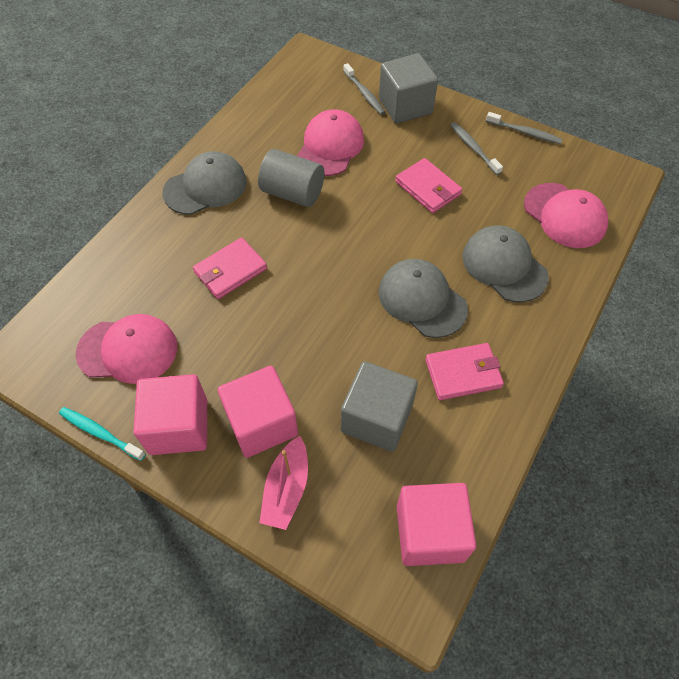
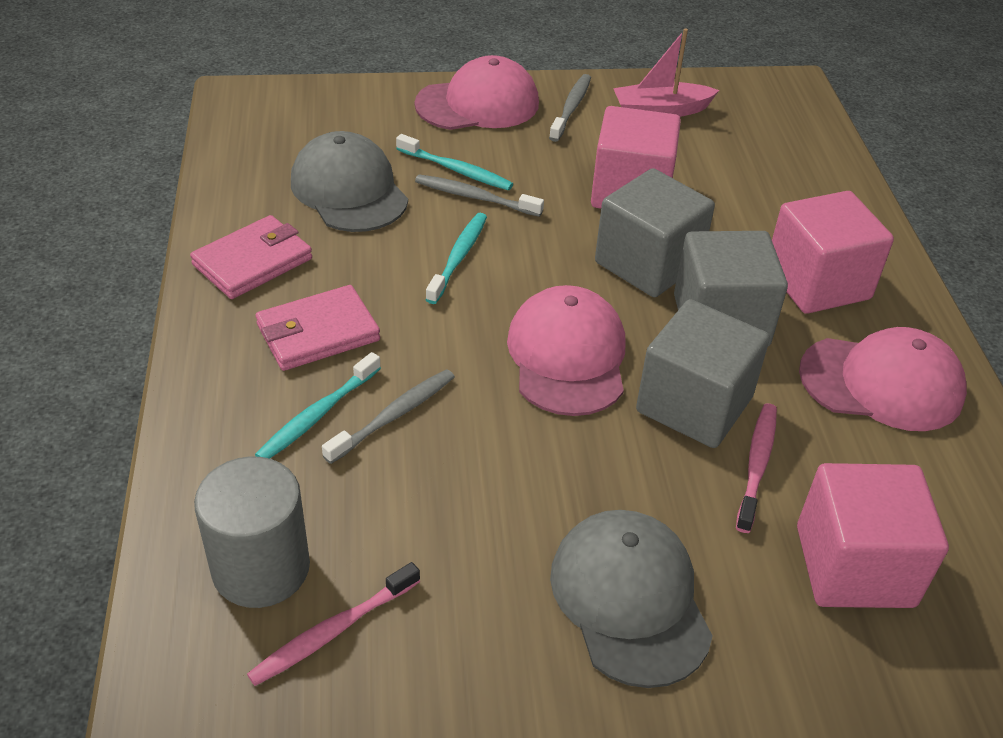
grey cap: 3 -> 2
grey cube: 2 -> 3
pink toothbrush: 0 -> 2
pink wallet: 3 -> 2
turquoise toothbrush: 1 -> 3

